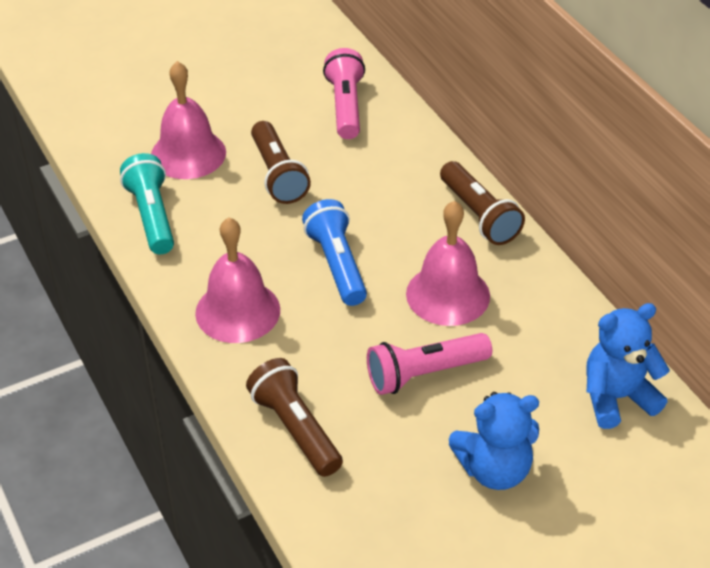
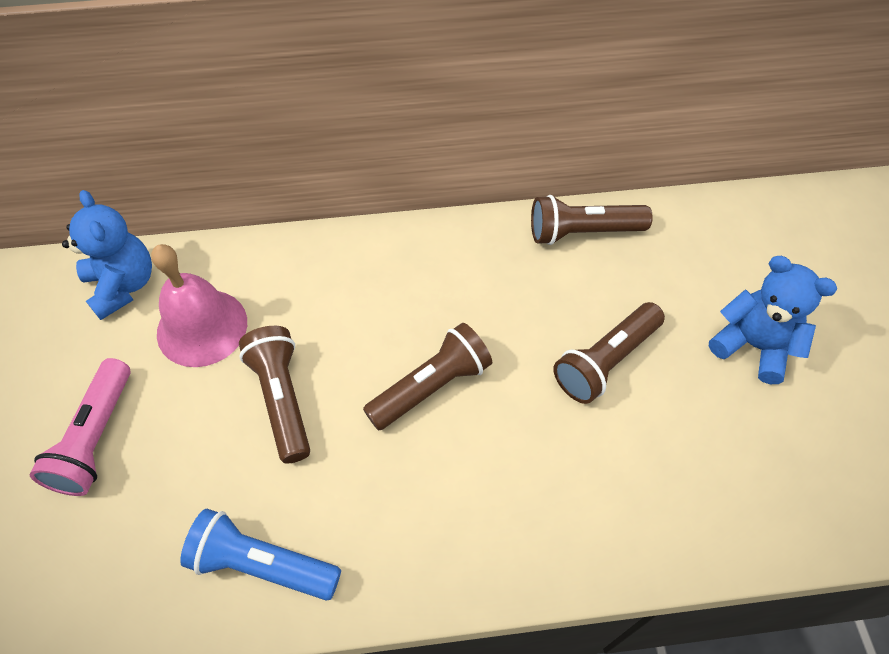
brown flashlight: 3 -> 4
pink bell: 3 -> 1
pink flashlight: 2 -> 1
turquoise flashlight: 1 -> 0

